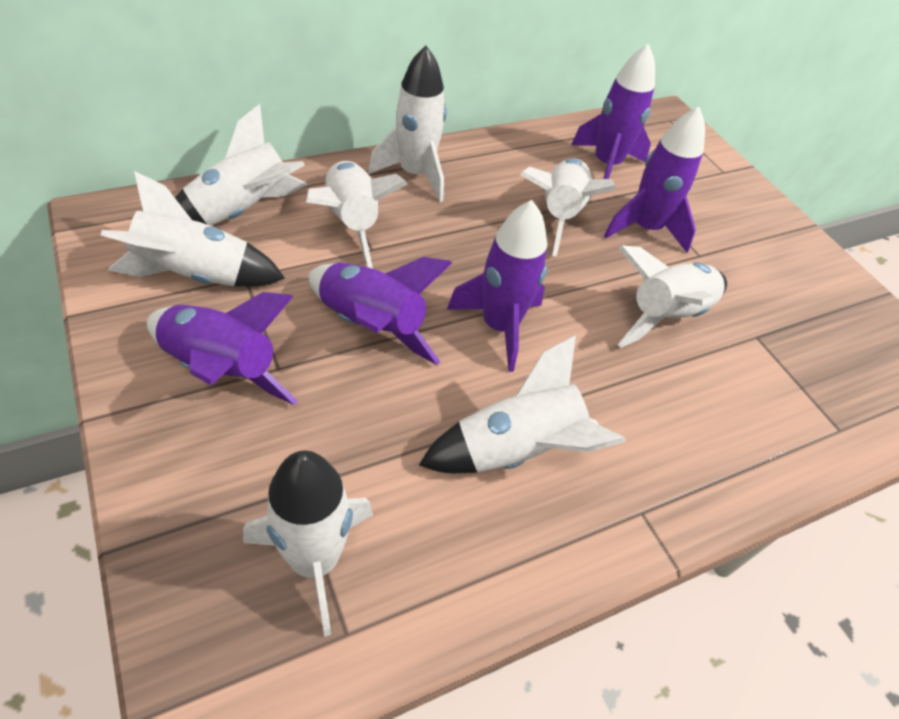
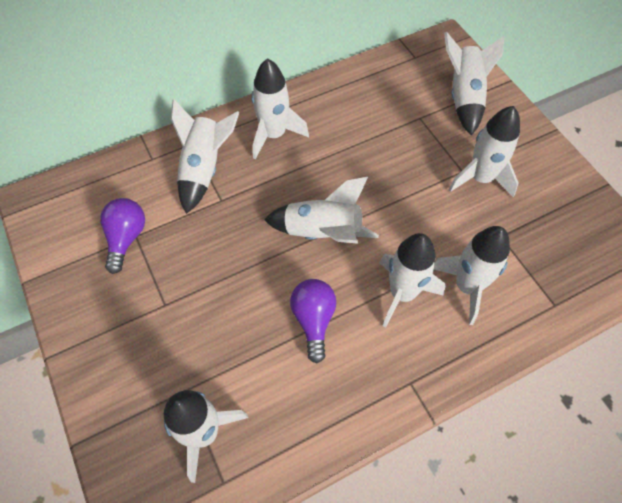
purple light bulb: 0 -> 2
purple rocket: 5 -> 0

